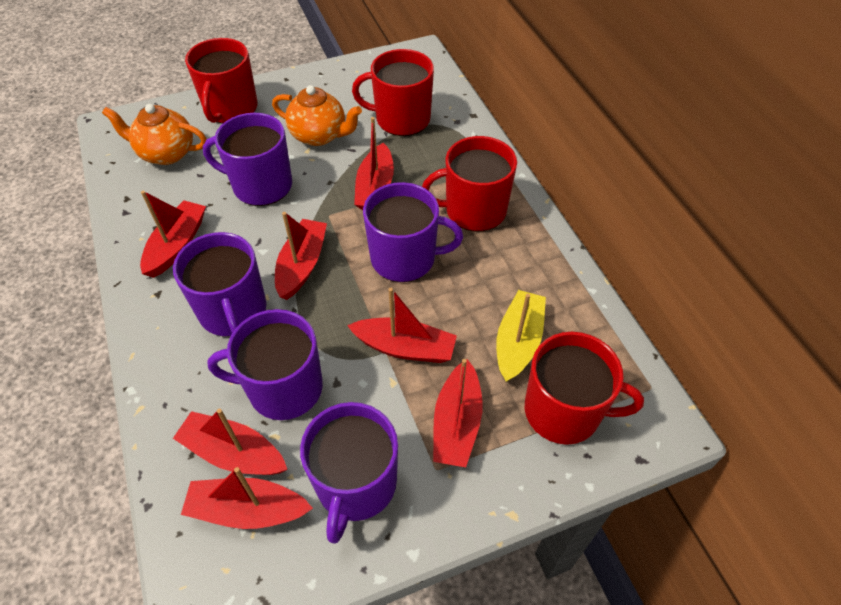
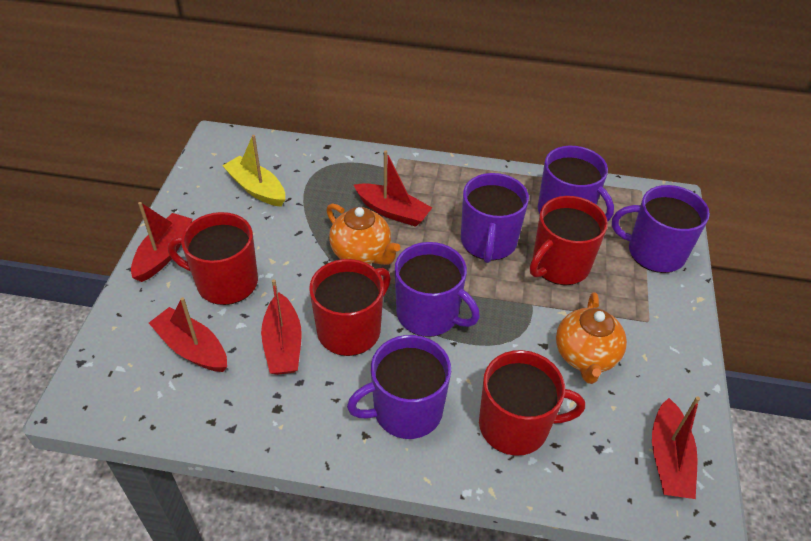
red boat: 7 -> 5

